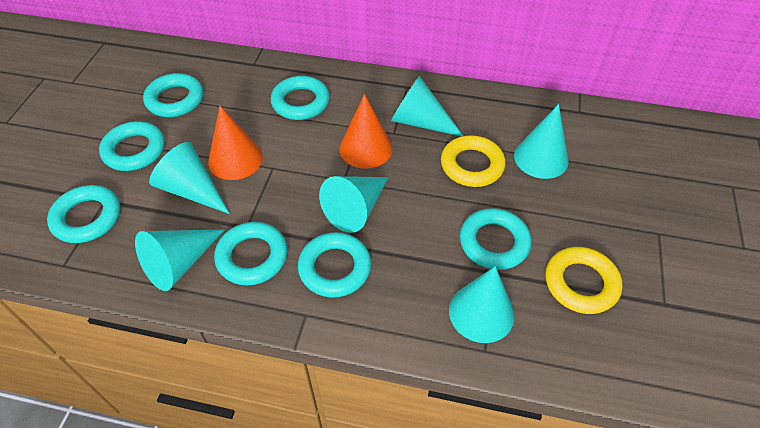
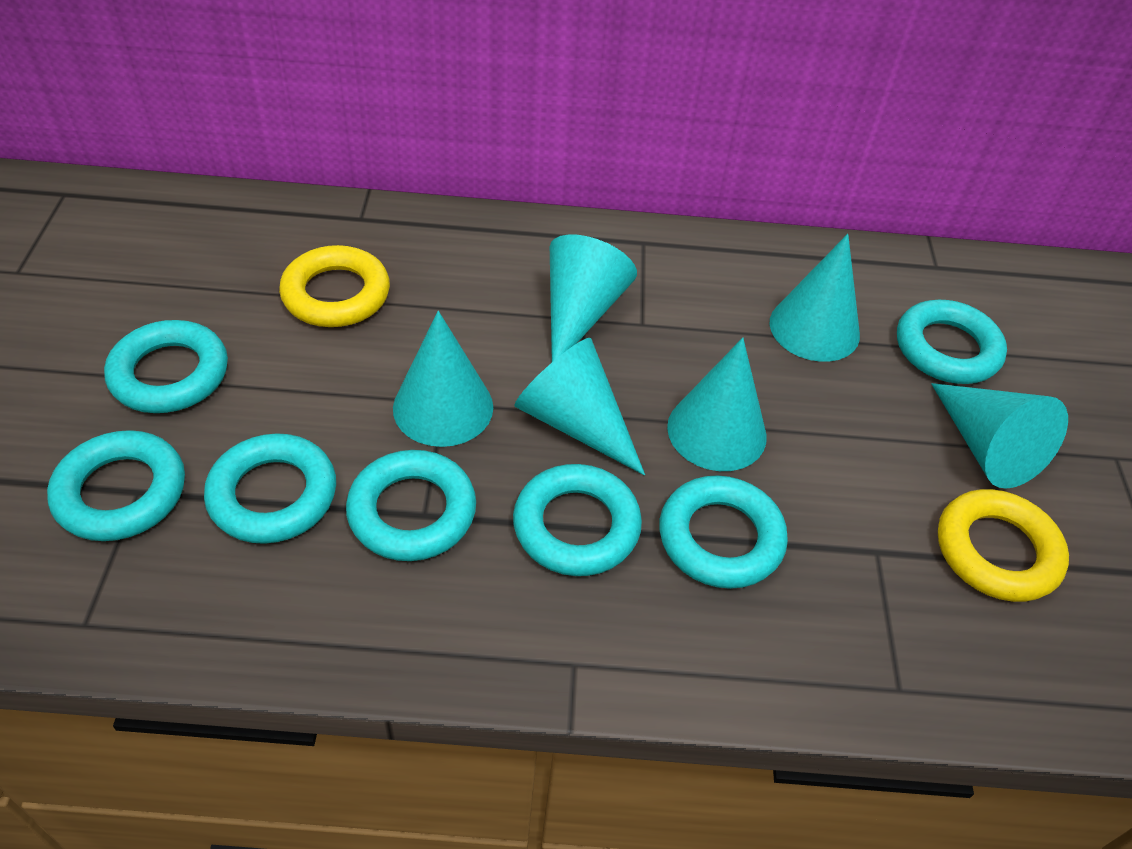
orange cone: 2 -> 0

